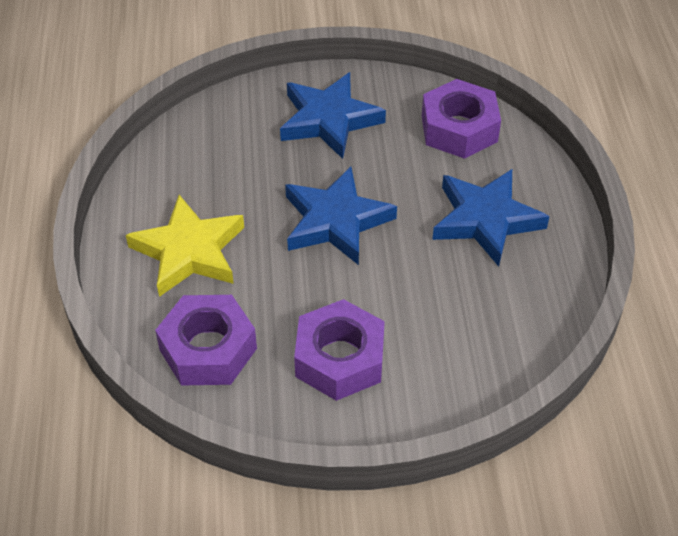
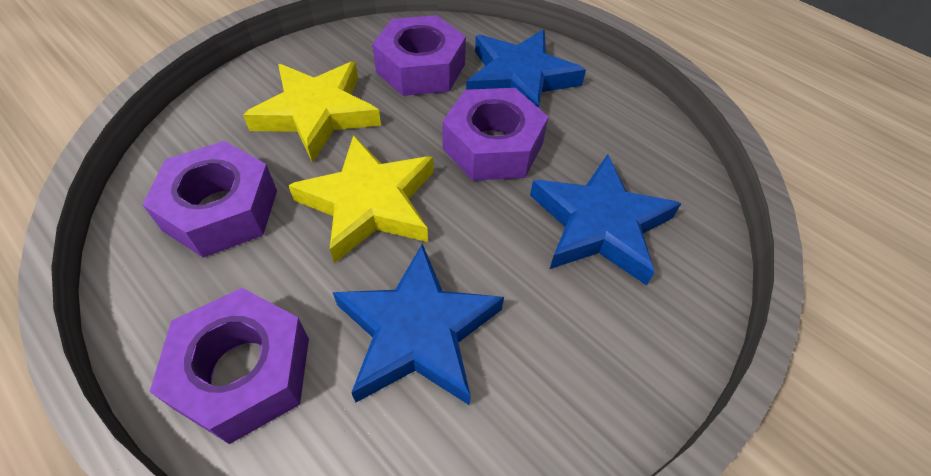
purple nut: 3 -> 4
yellow star: 1 -> 2

